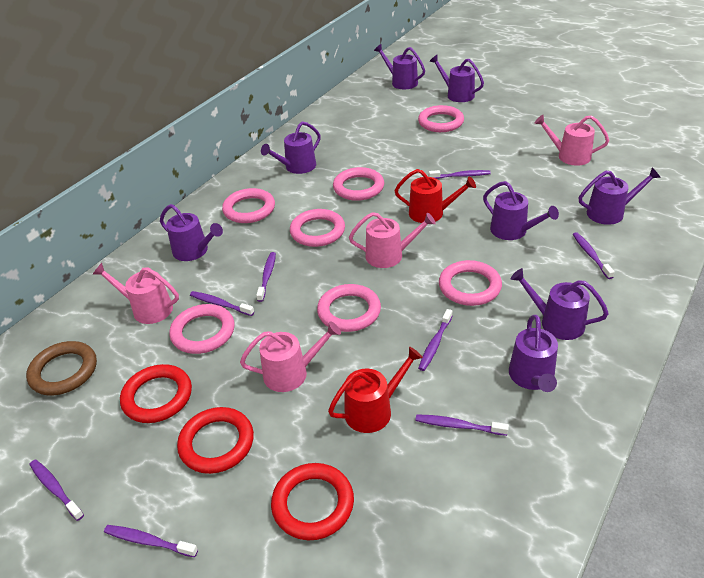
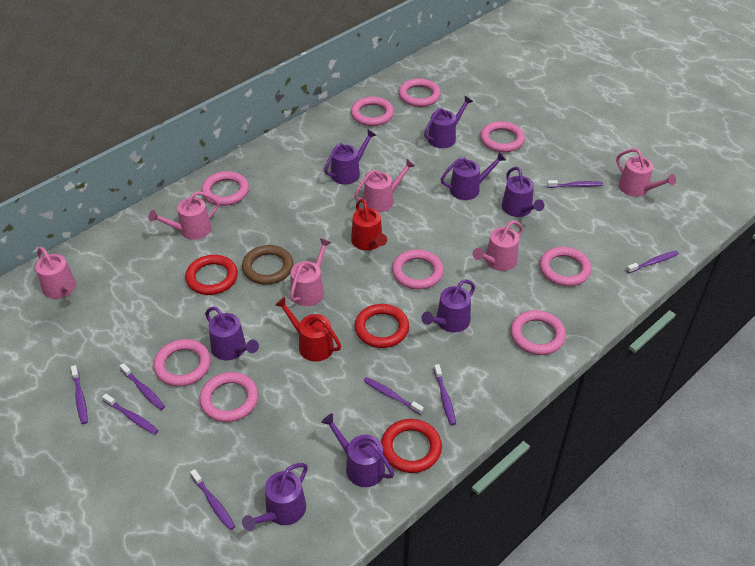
pink ring: 7 -> 9
pink watering can: 4 -> 6

